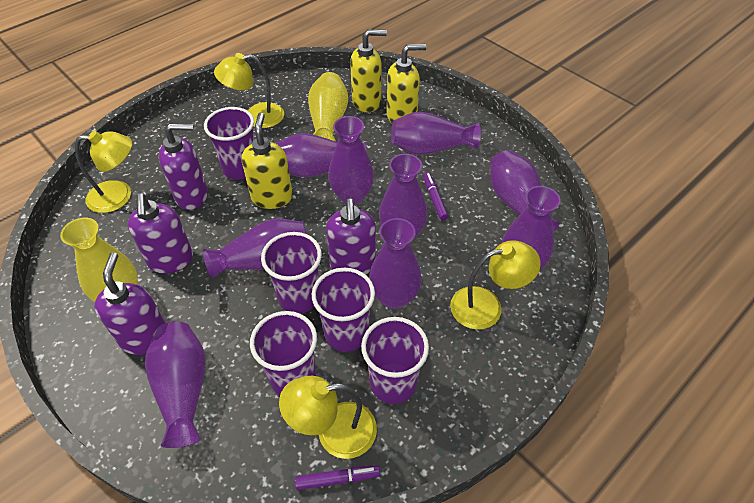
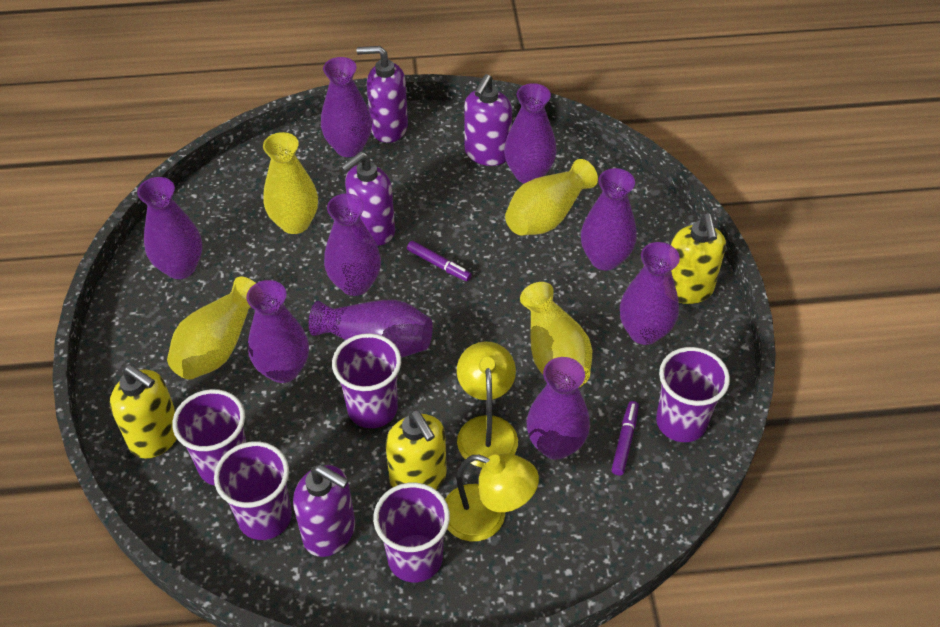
yellow lamp: 4 -> 2
yellow vase: 2 -> 4

